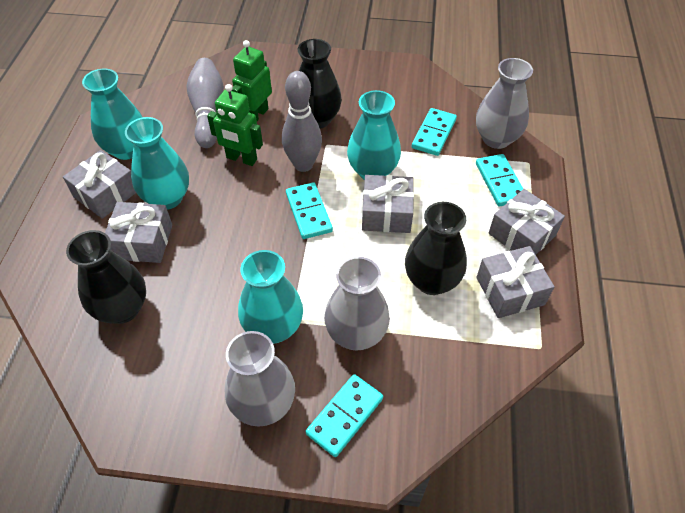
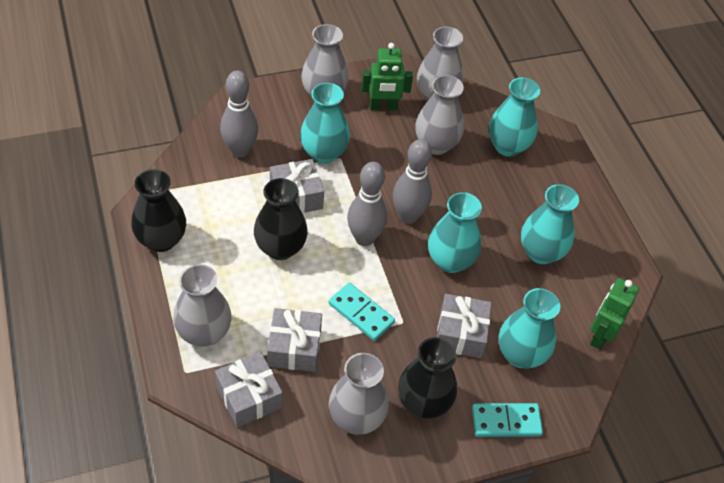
grey bowling pin: 2 -> 3
grey gift: 5 -> 4
grey vase: 3 -> 5
turquoise domino: 4 -> 2
turquoise vase: 4 -> 5

